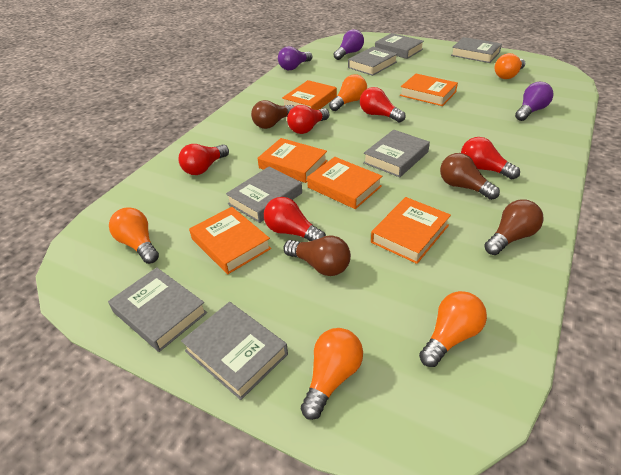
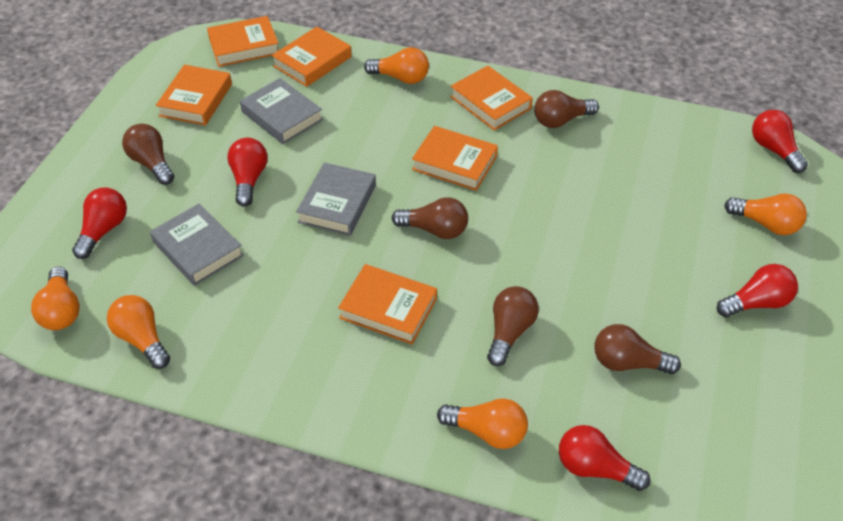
brown light bulb: 4 -> 5
grey book: 7 -> 3
purple light bulb: 3 -> 0

